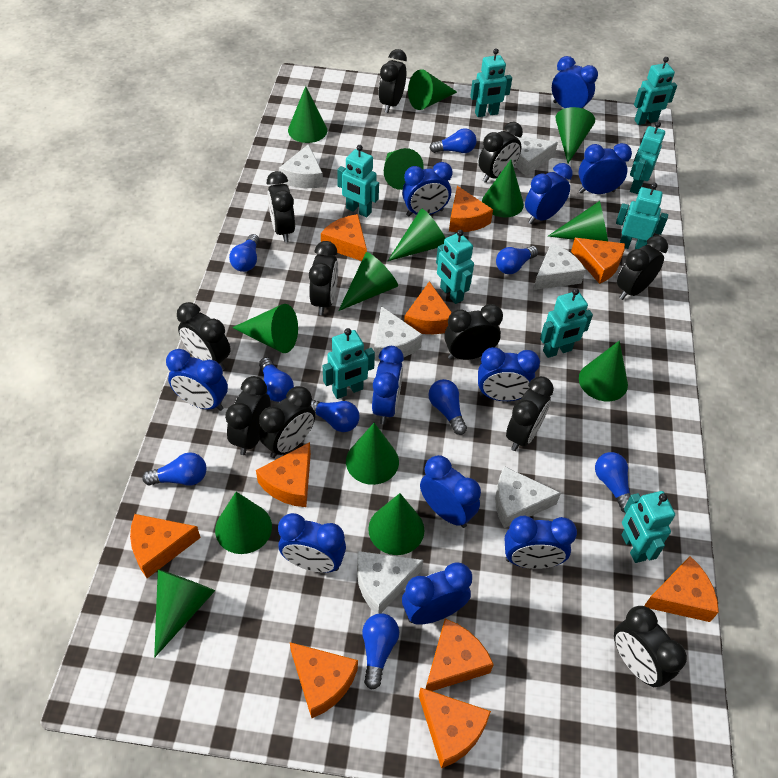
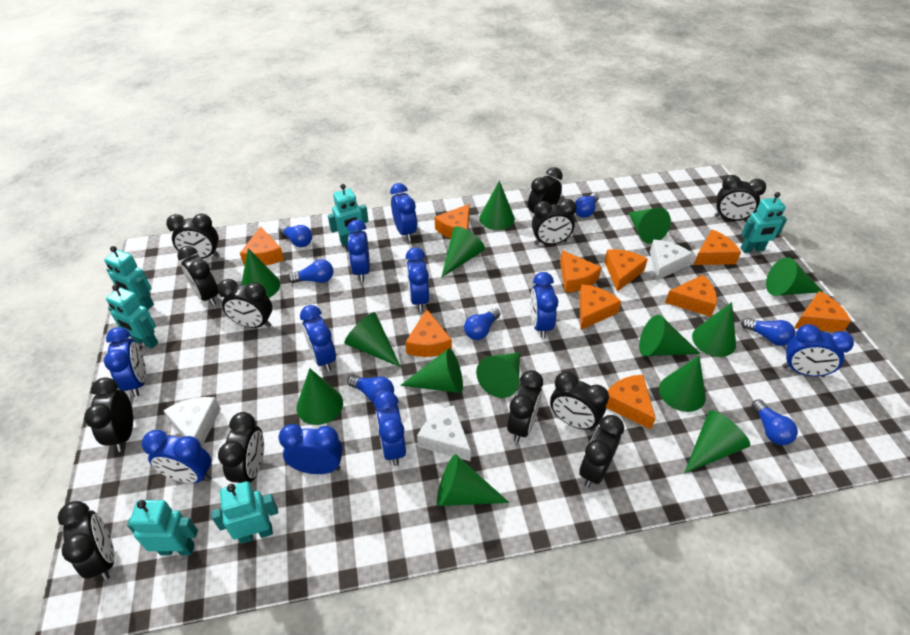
black clock: 11 -> 12
blue clock: 11 -> 10
blue light bulb: 9 -> 7
turquoise robot: 9 -> 6
white cheese: 6 -> 3

